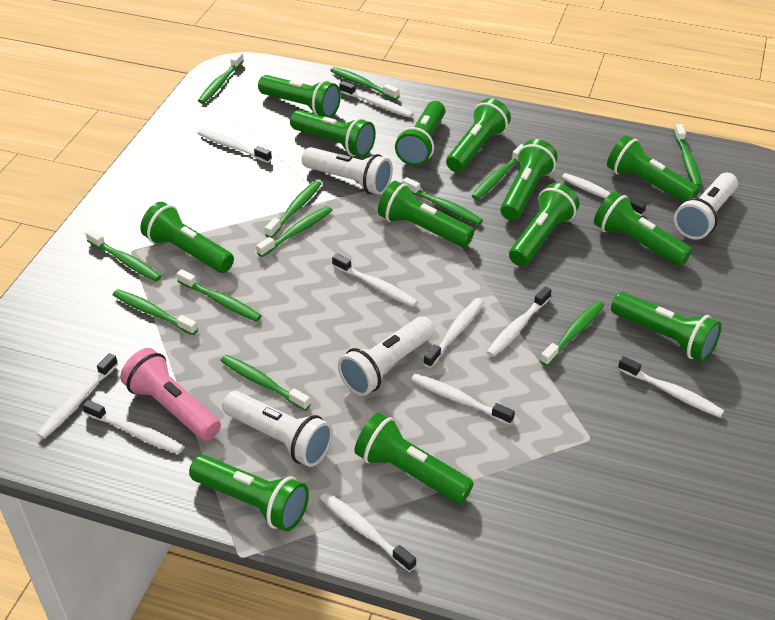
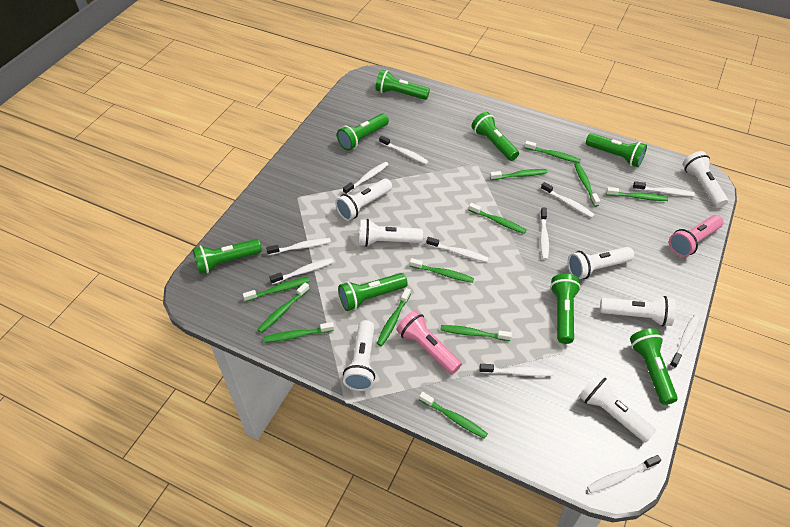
green flashlight: 13 -> 8
pink flashlight: 1 -> 2
white flashlight: 4 -> 7

